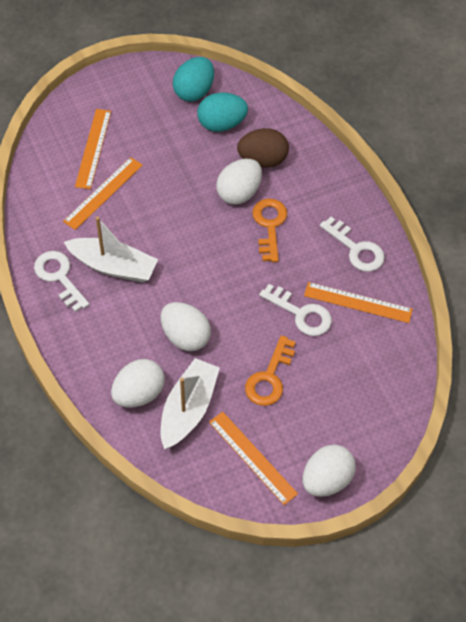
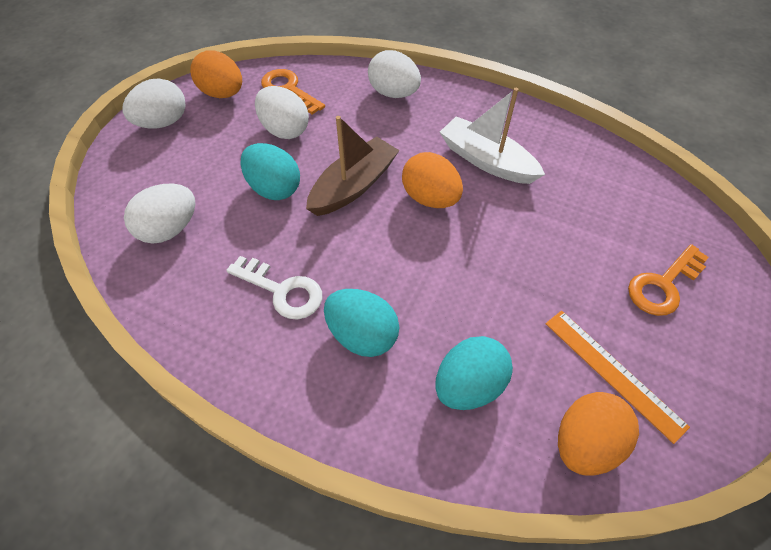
brown boat: 0 -> 1
brown egg: 1 -> 0
orange egg: 0 -> 3
orange ruler: 4 -> 1
turquoise egg: 2 -> 3
white boat: 2 -> 1
white key: 3 -> 1

